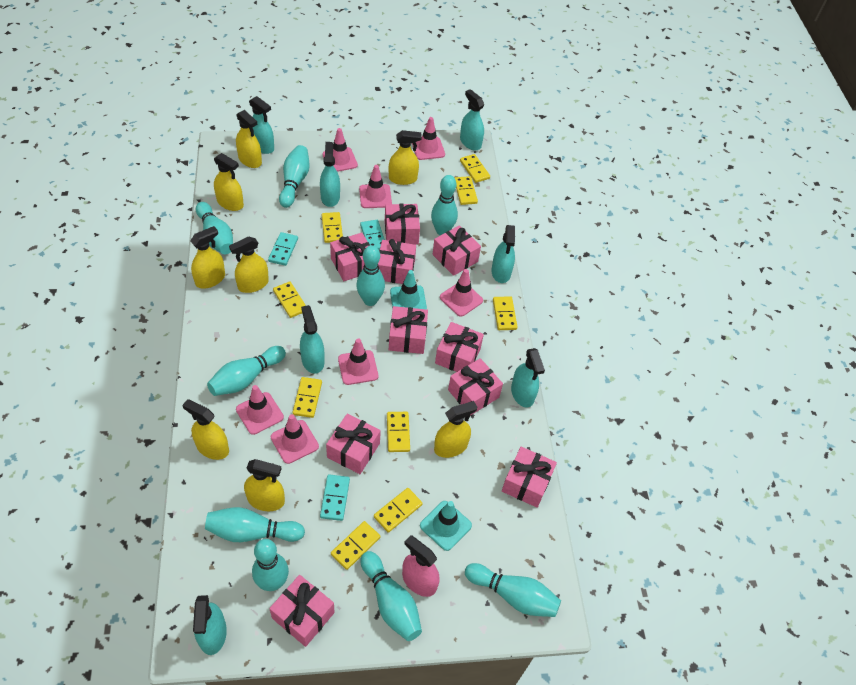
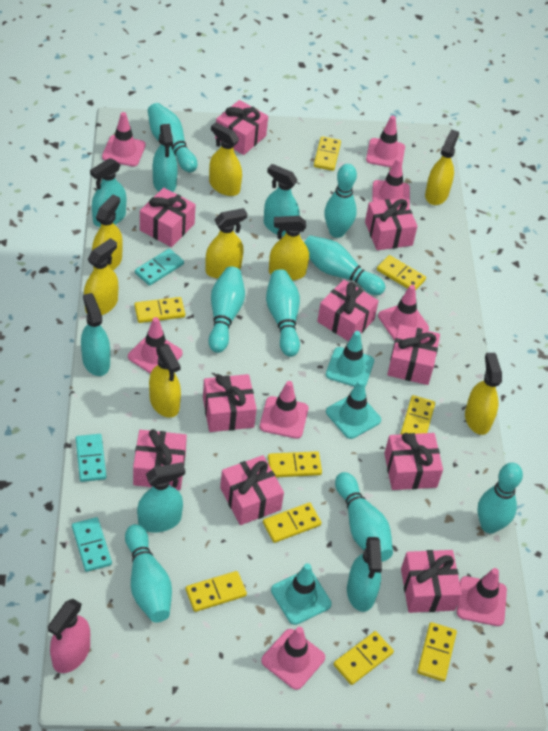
pink traffic cone: 7 -> 8
turquoise bowling pin: 9 -> 8
turquoise spray bottle: 7 -> 6
turquoise traffic cone: 2 -> 3

